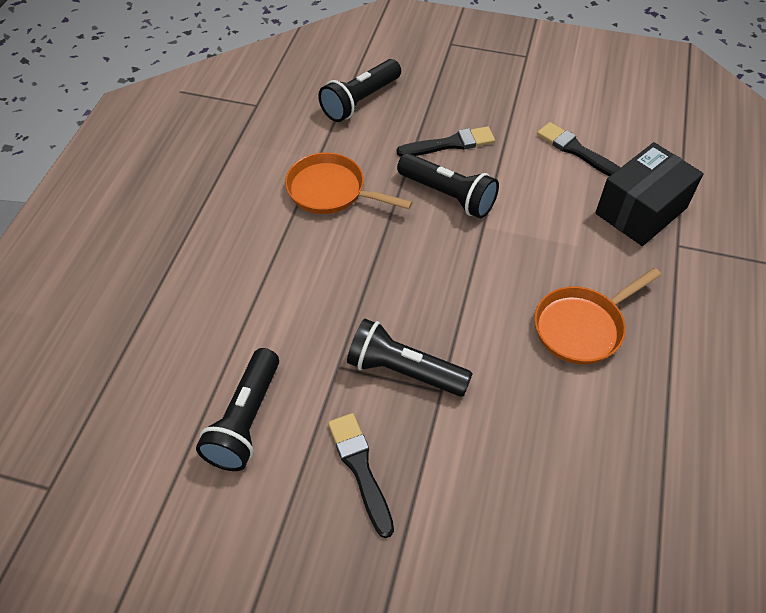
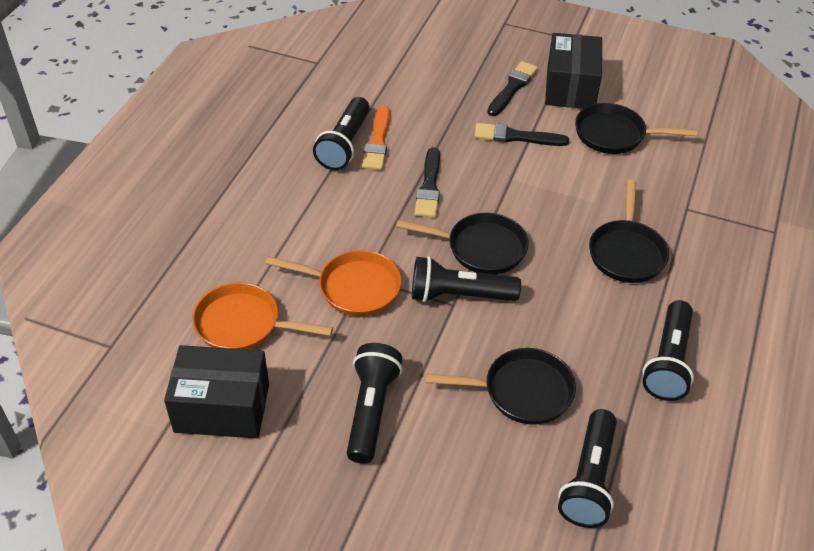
black box: 1 -> 2
black flashlight: 4 -> 5
black pan: 0 -> 4
orange brush: 0 -> 1

